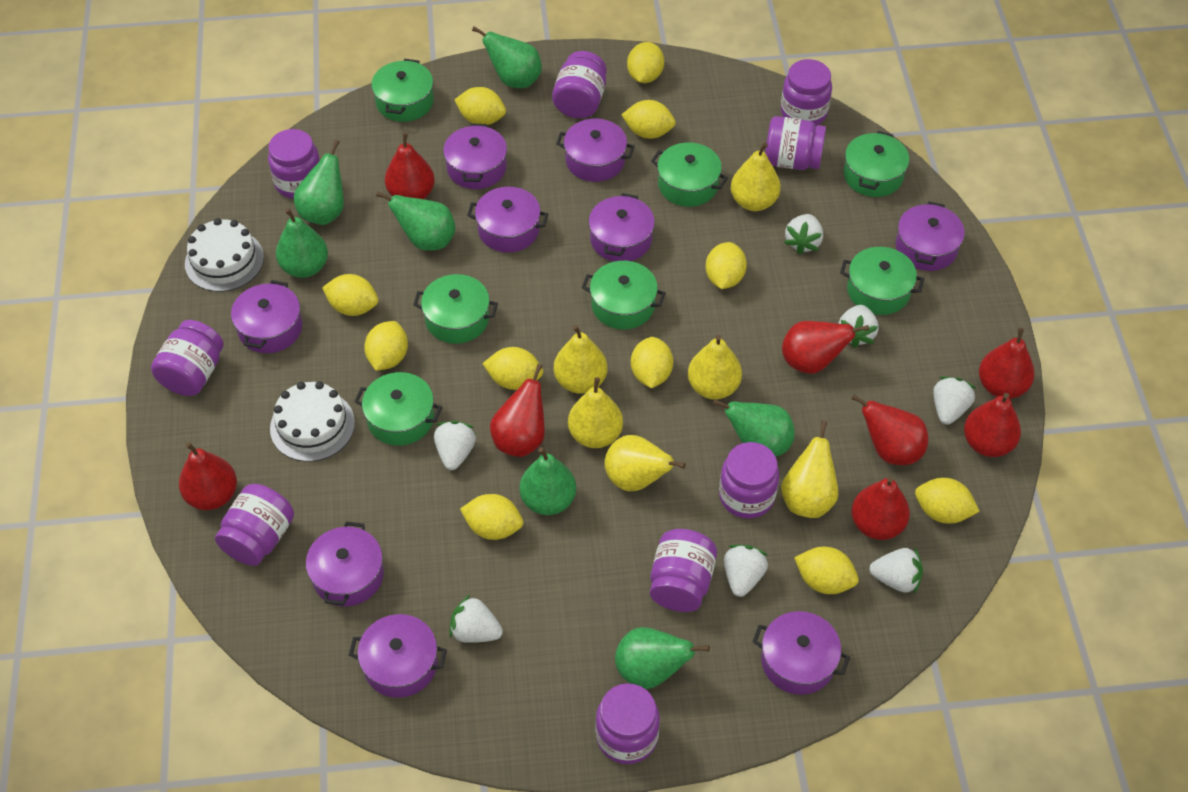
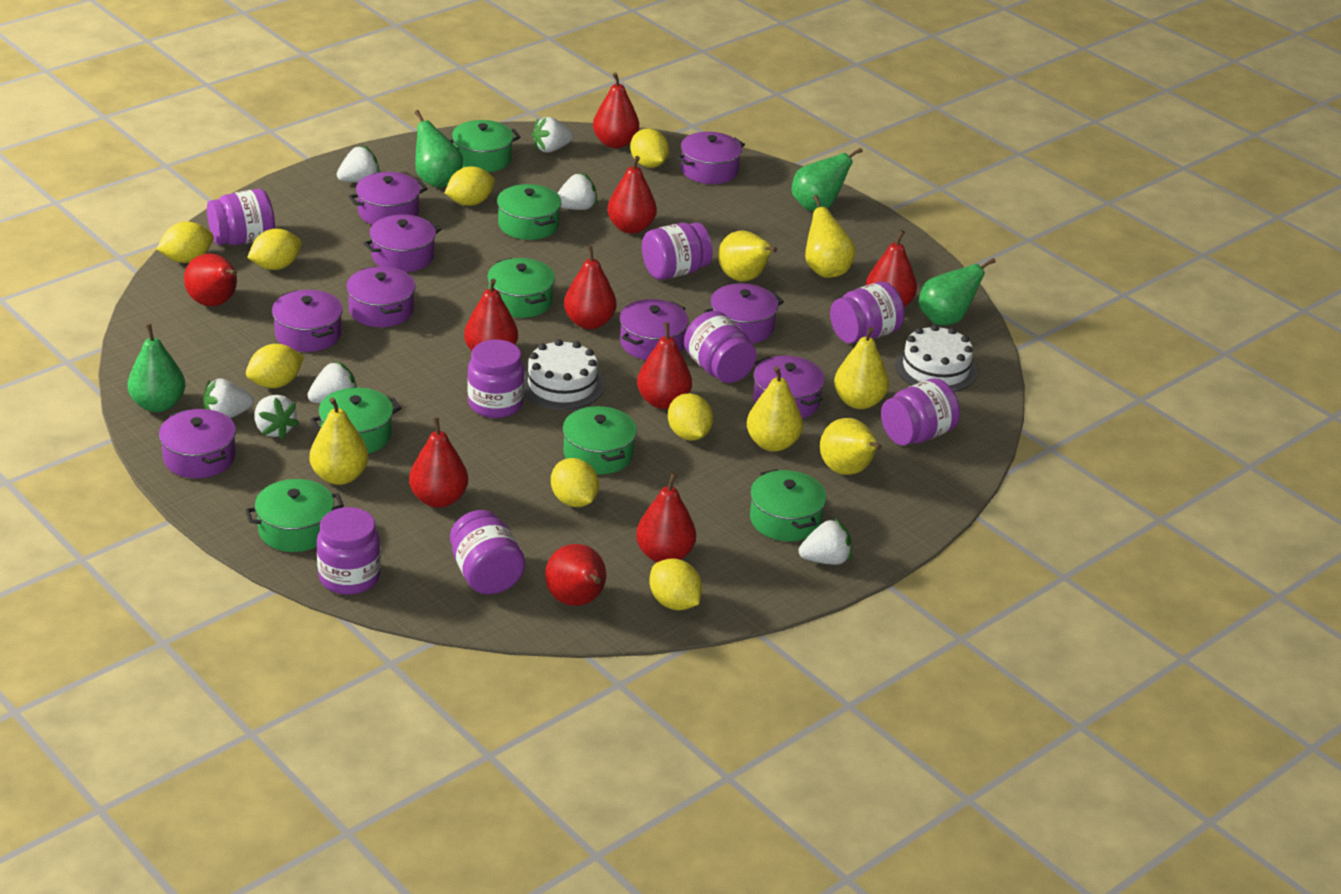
green pear: 7 -> 4
purple jar: 9 -> 8
red pear: 8 -> 10
yellow lemon: 11 -> 8

